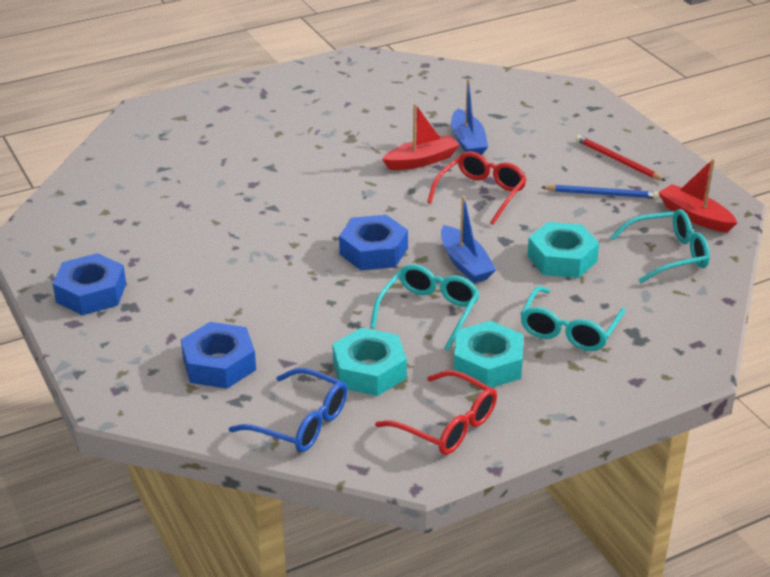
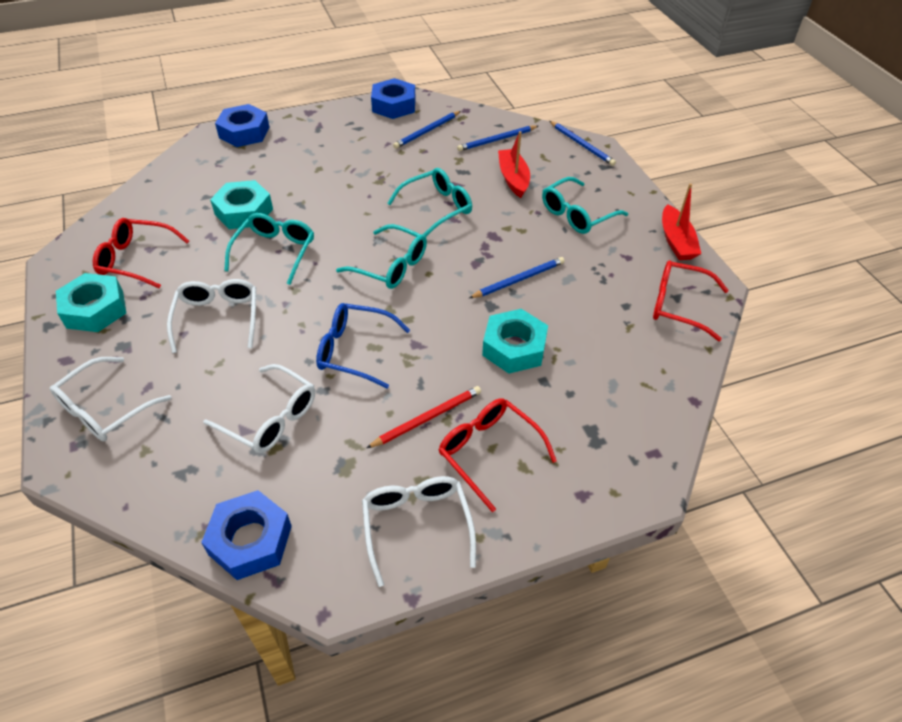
blue boat: 2 -> 0
blue pencil: 1 -> 4
red glasses: 2 -> 3
turquoise glasses: 3 -> 4
white glasses: 0 -> 4

